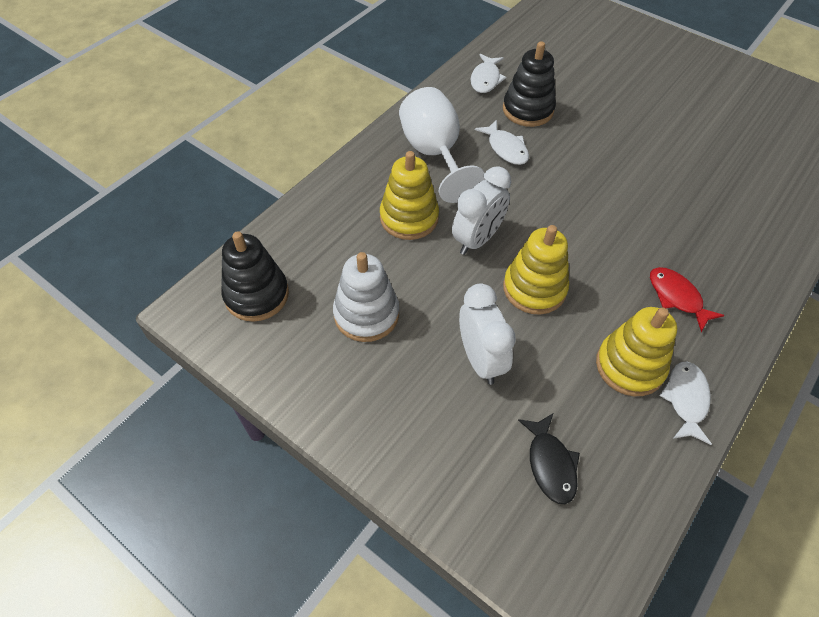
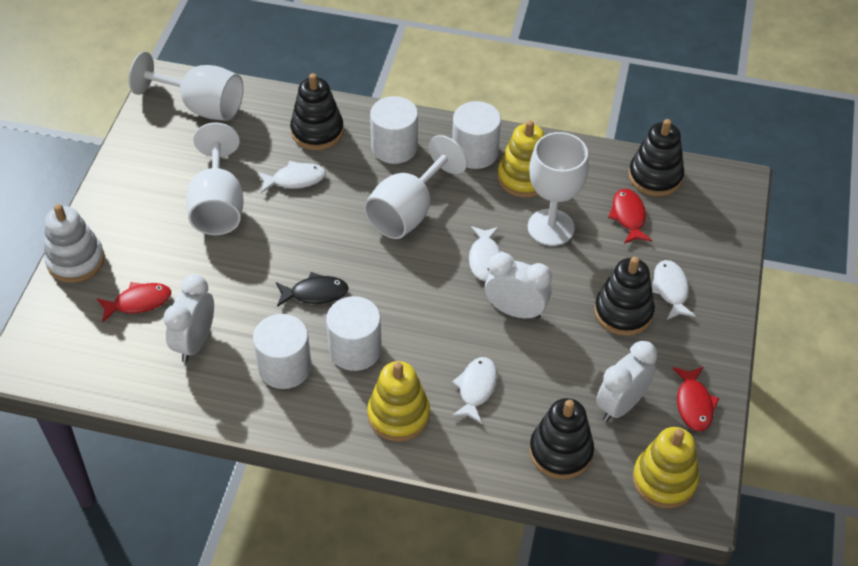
black stacking toy: 2 -> 4
red fish: 1 -> 3
white clock: 2 -> 3
white cylinder: 0 -> 4
white fish: 3 -> 4
white goblet: 1 -> 4

